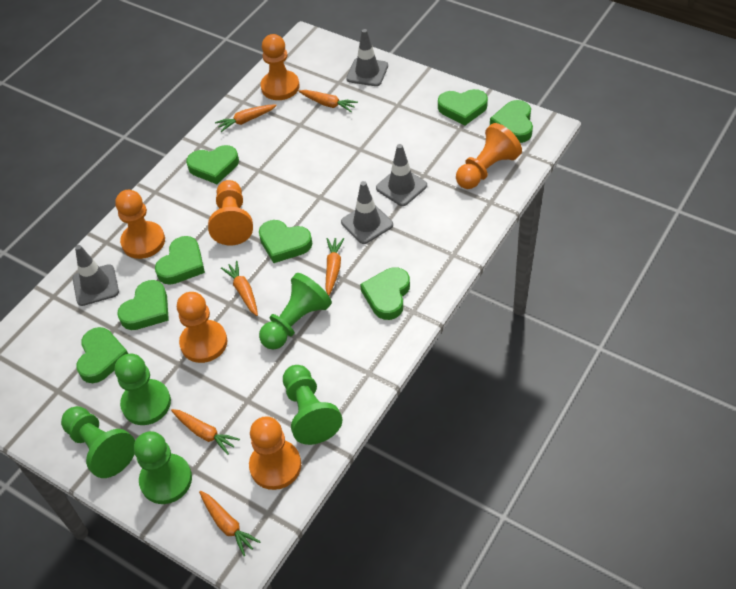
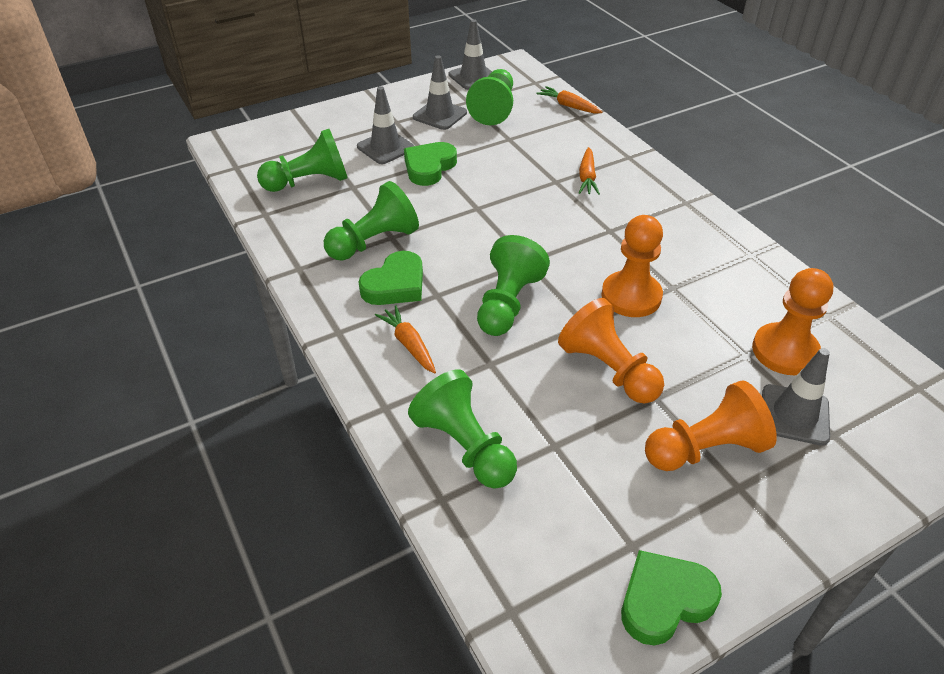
green heart: 8 -> 3
orange carrot: 6 -> 3
orange pawn: 6 -> 4

